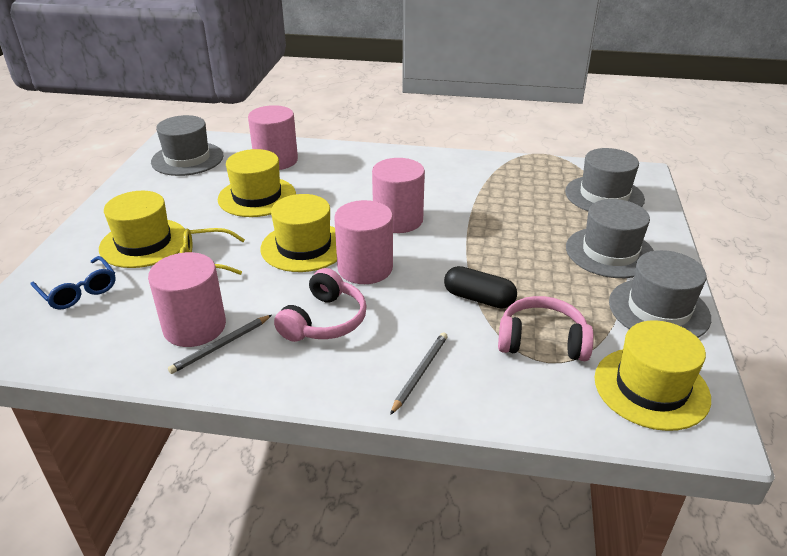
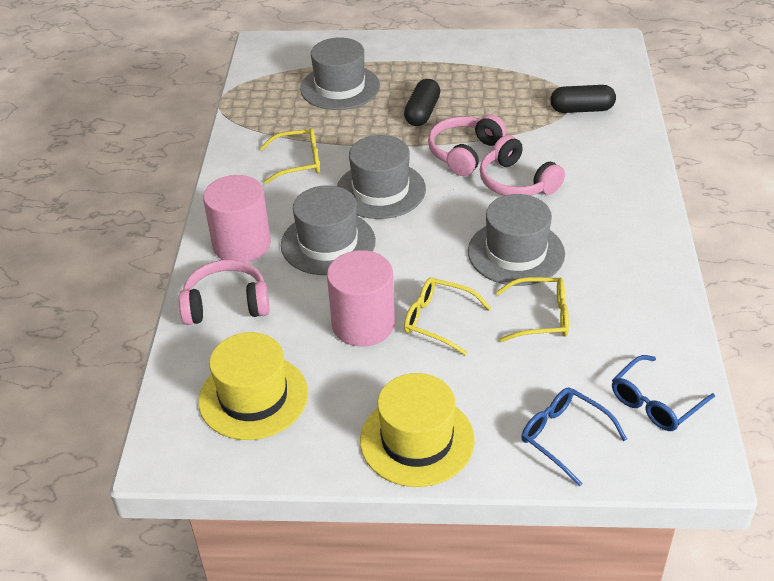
black capsule: 1 -> 2
blue glasses: 1 -> 2
grey pencil: 2 -> 0
pink cylinder: 4 -> 2
pink headphones: 2 -> 3
yellow glasses: 1 -> 3
yellow hat: 4 -> 2

